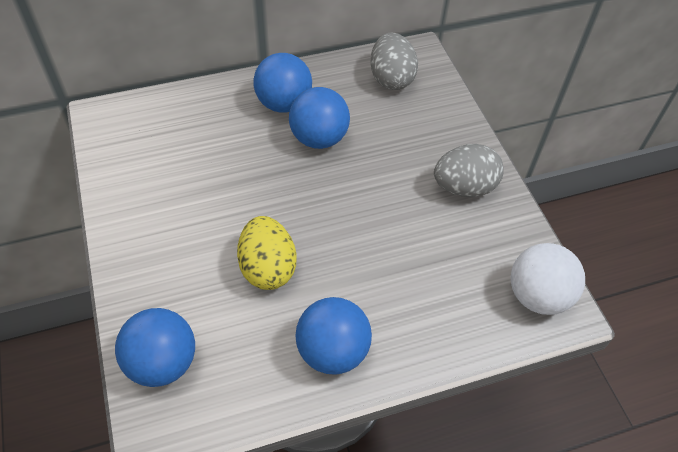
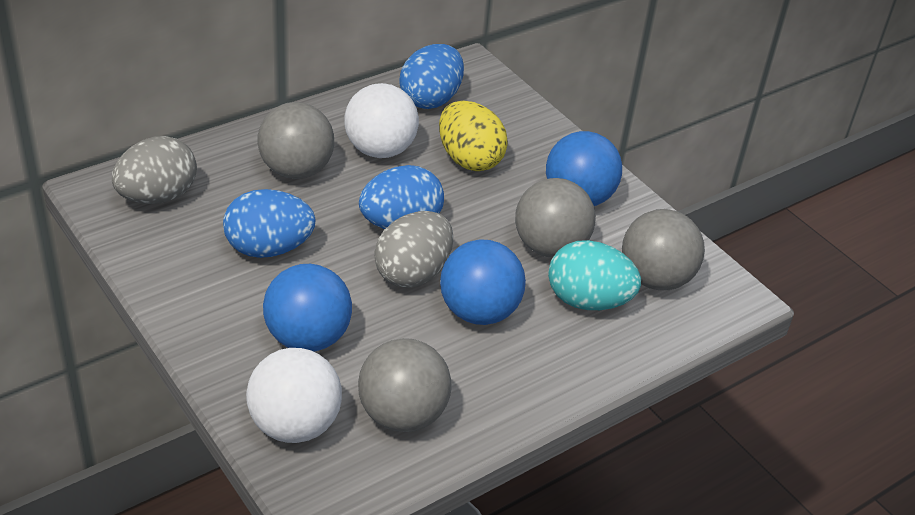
blue ball: 4 -> 3
blue egg: 0 -> 3
grey ball: 0 -> 4
turquoise egg: 0 -> 1
white ball: 1 -> 2

